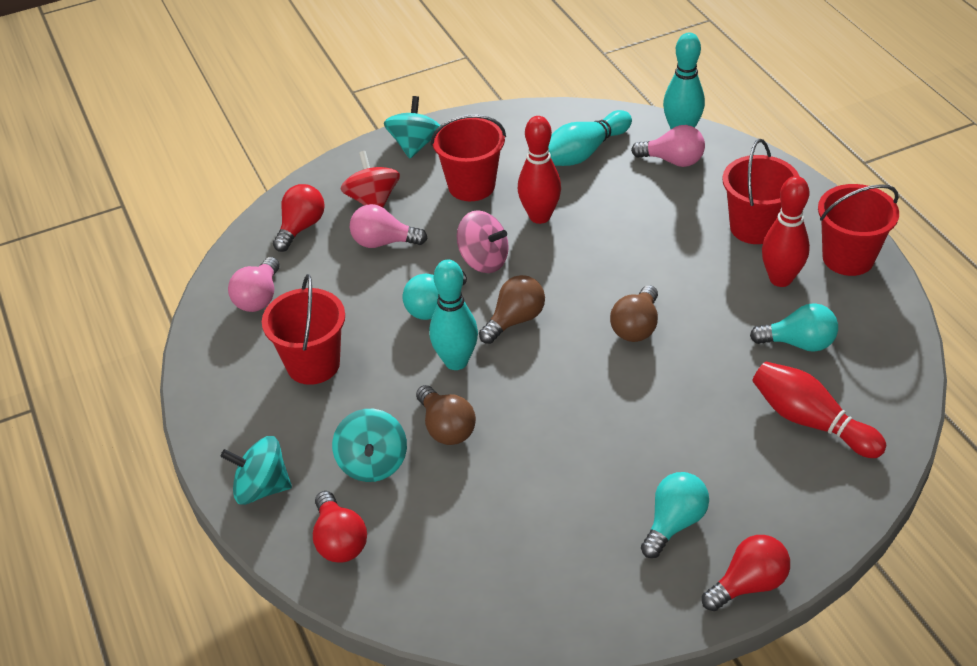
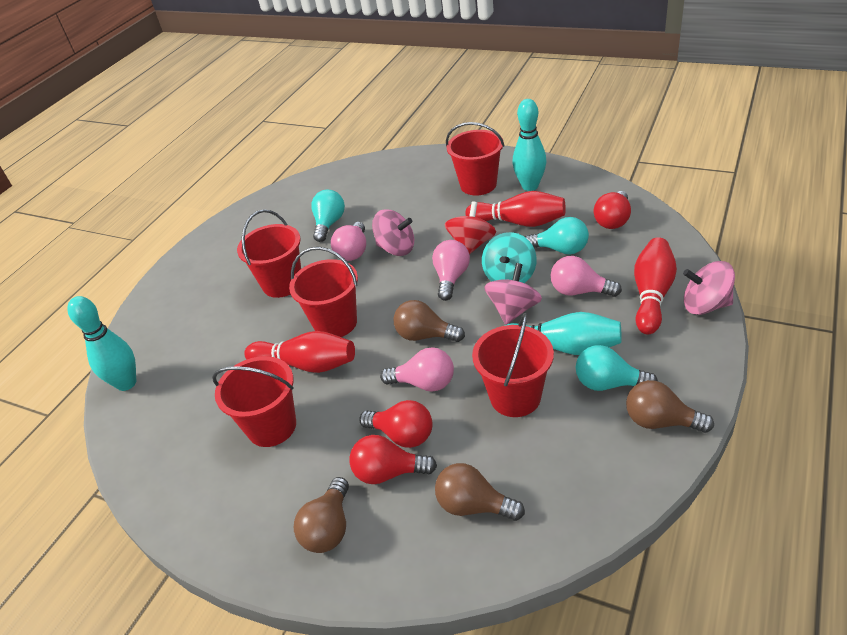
brown light bulb: 3 -> 4
pink light bulb: 3 -> 4
pink spinning top: 1 -> 3
red bucket: 4 -> 5
turquoise spinning top: 3 -> 1

